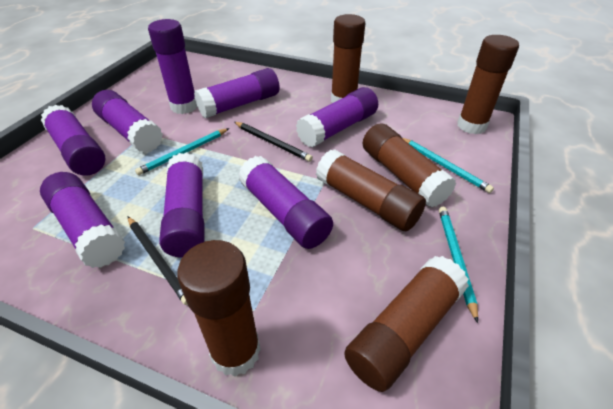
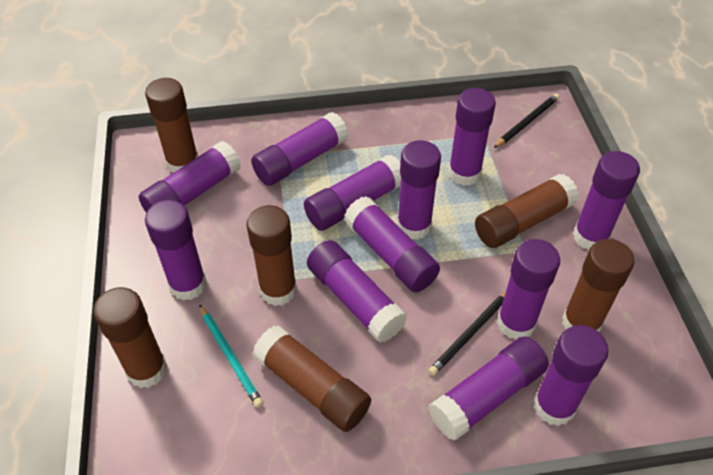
purple glue stick: 8 -> 12
turquoise pencil: 3 -> 1

